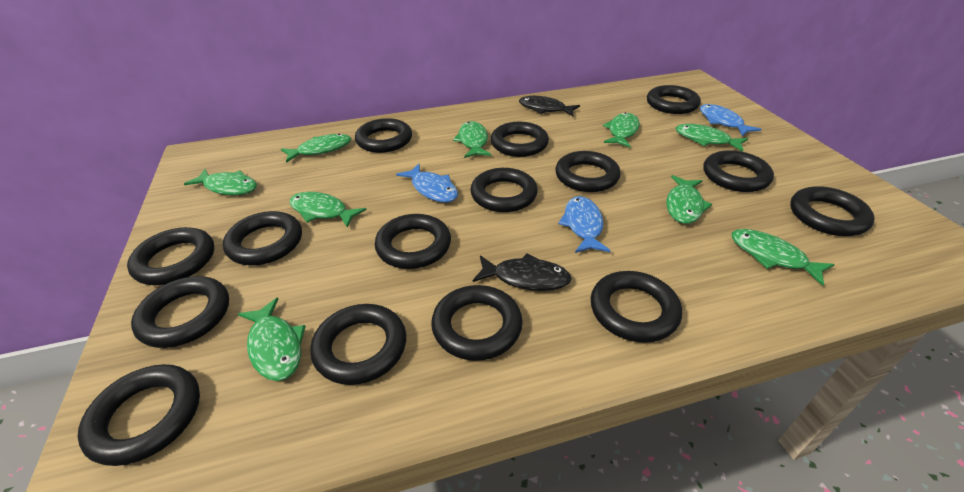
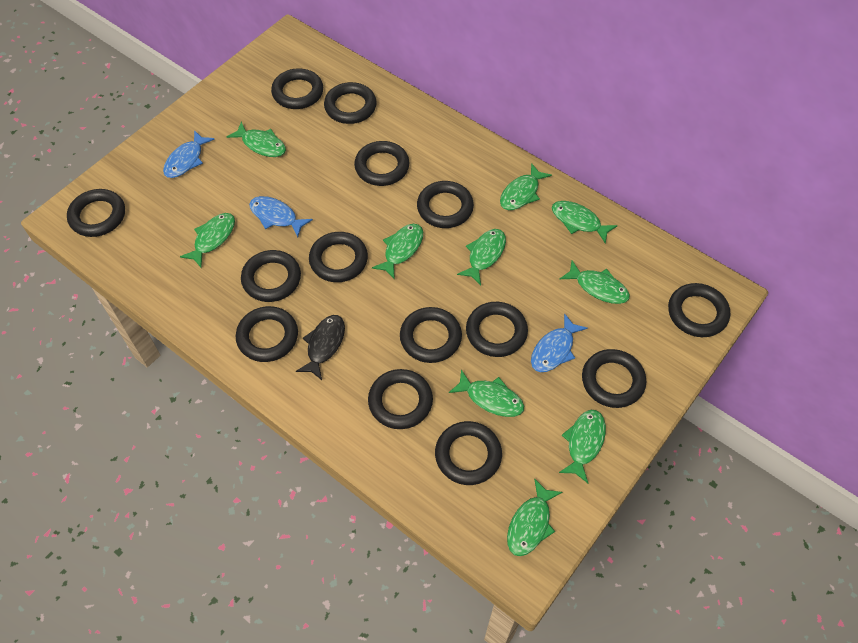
black fish: 2 -> 1
black ring: 15 -> 14
green fish: 9 -> 10

